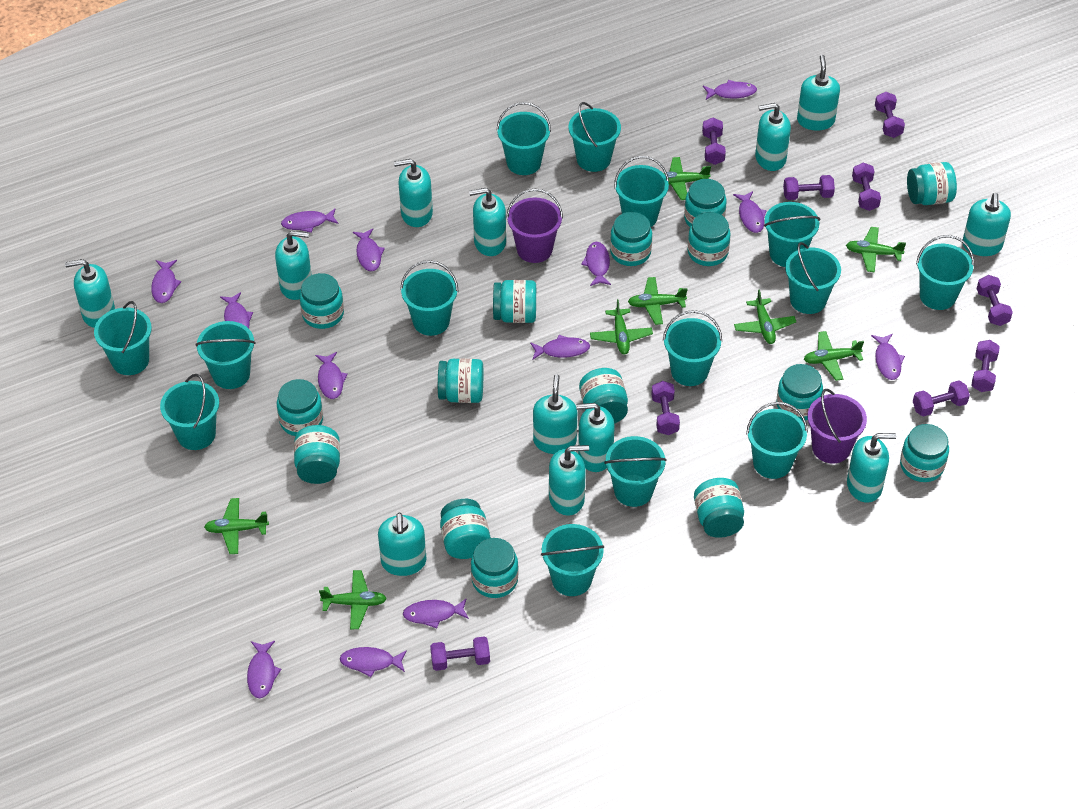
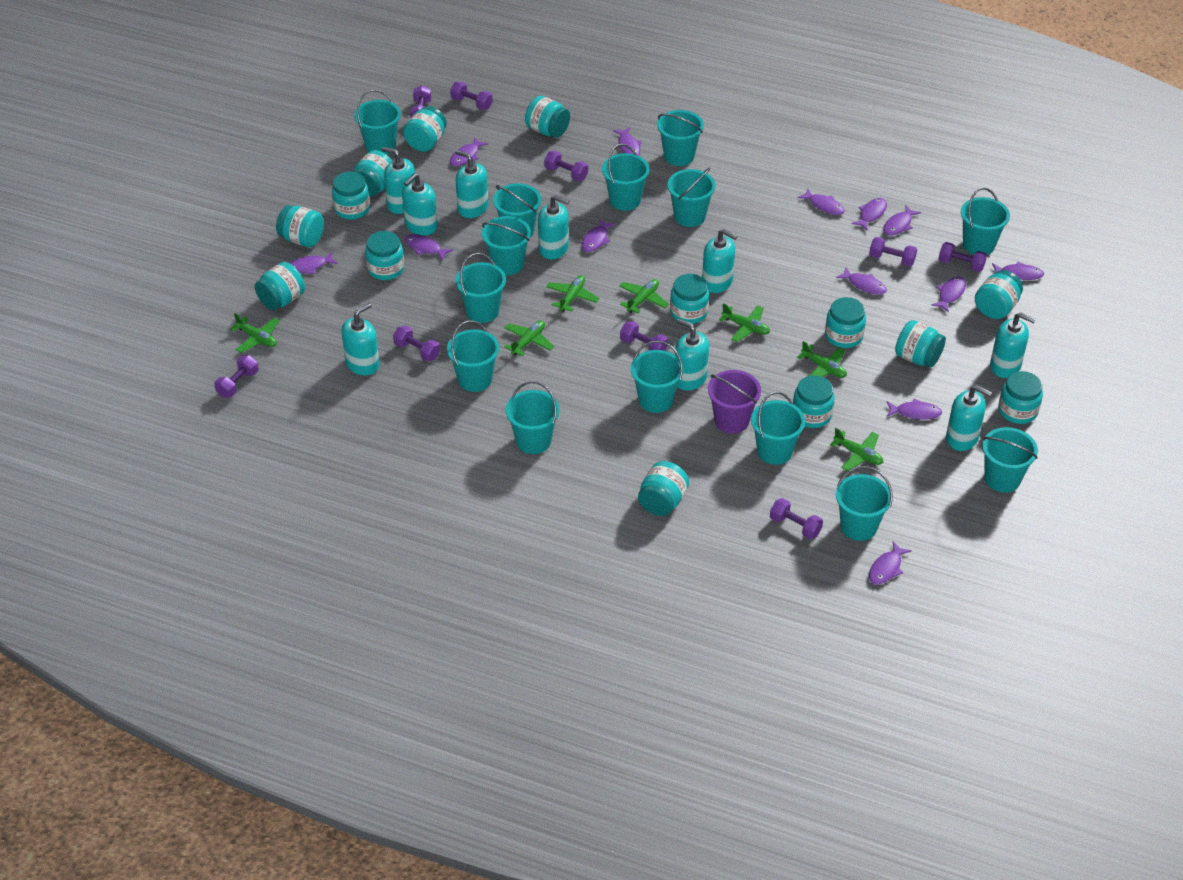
green plane: 8 -> 7
purple bucket: 2 -> 1
turquoise jar: 15 -> 14
turquoise soap dispenser: 12 -> 9

